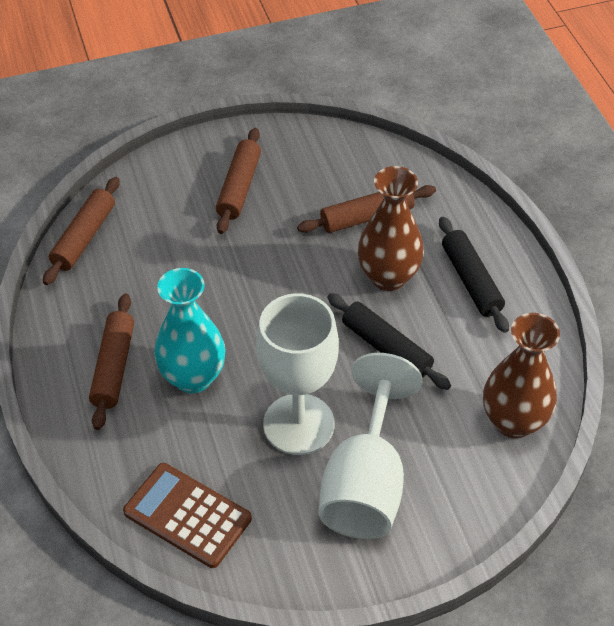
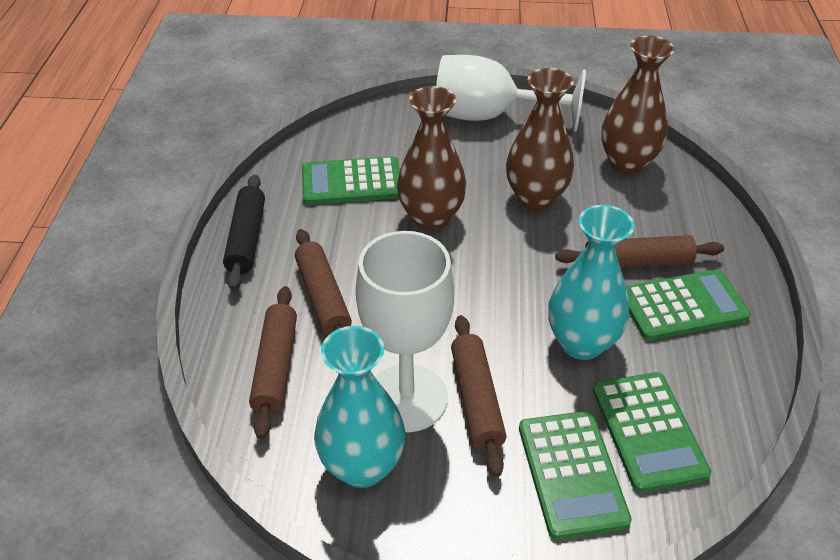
black rolling pin: 2 -> 1
brown calculator: 1 -> 0
brown vase: 2 -> 3
green calculator: 0 -> 4
turquoise vase: 1 -> 2

